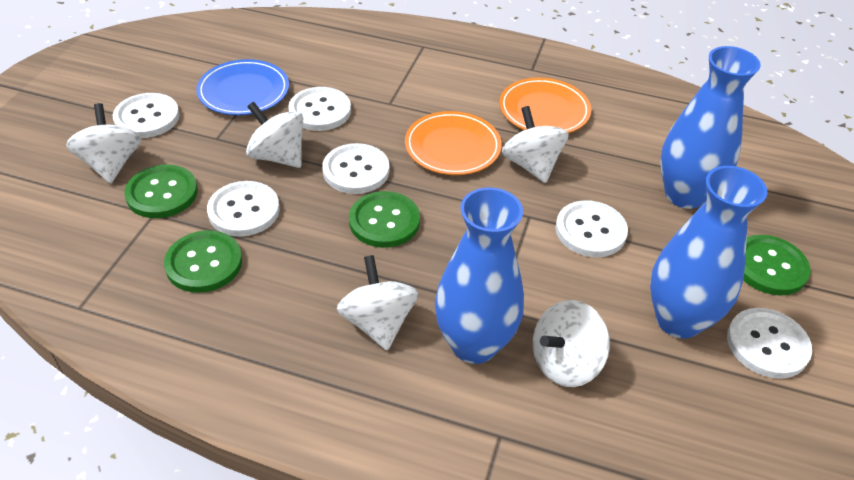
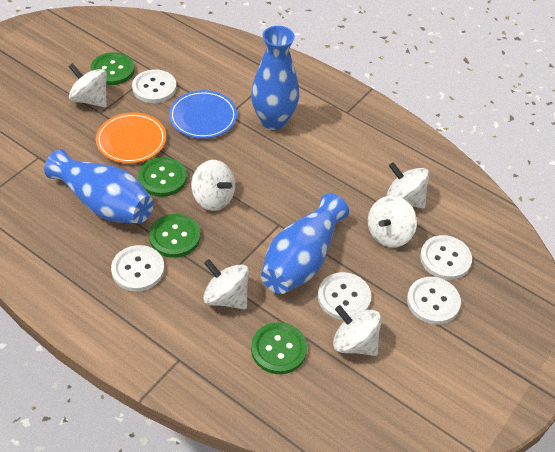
orange plate: 2 -> 1
white button: 6 -> 5
white spinning top: 5 -> 6

